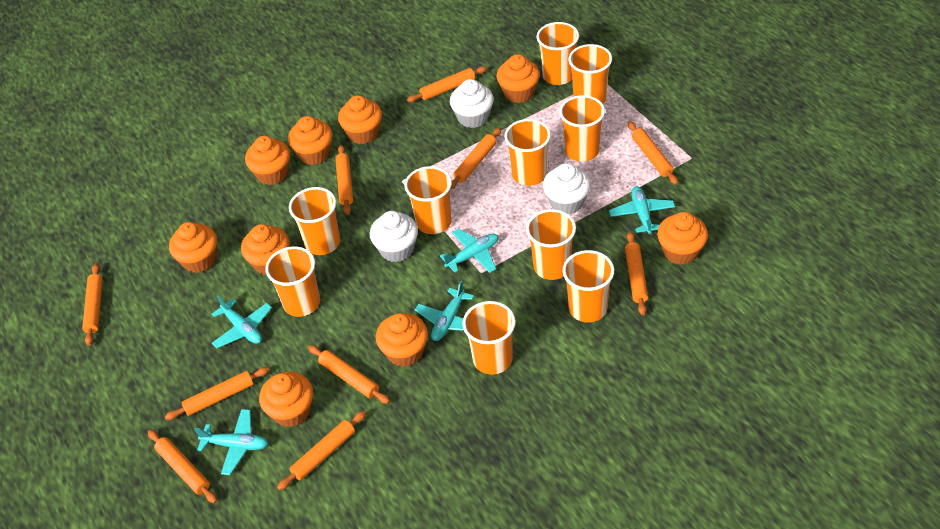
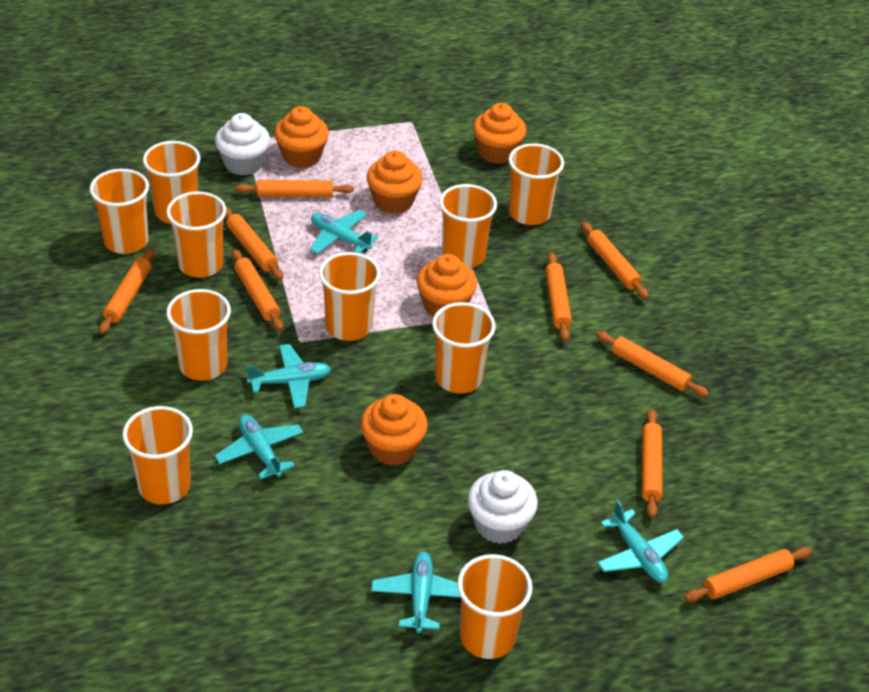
orange cupcake: 9 -> 5
orange rolling pin: 10 -> 9
white cupcake: 3 -> 2

